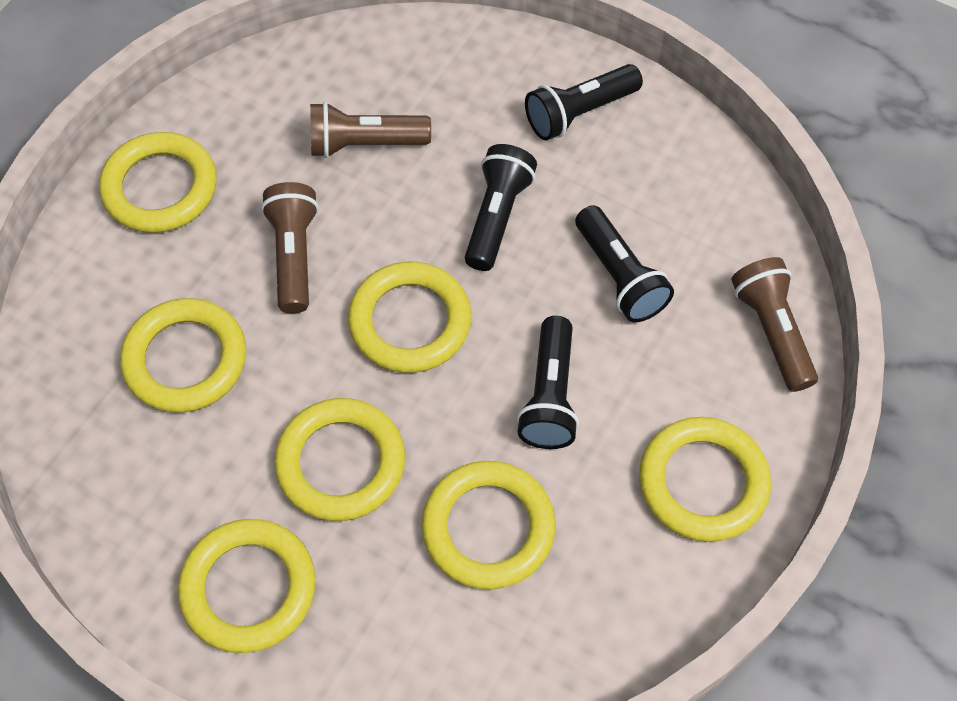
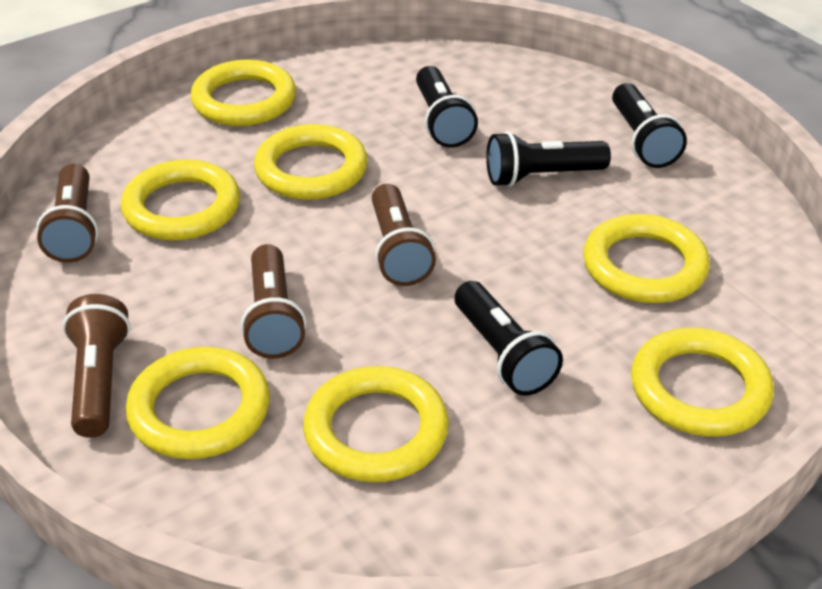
brown flashlight: 3 -> 4

